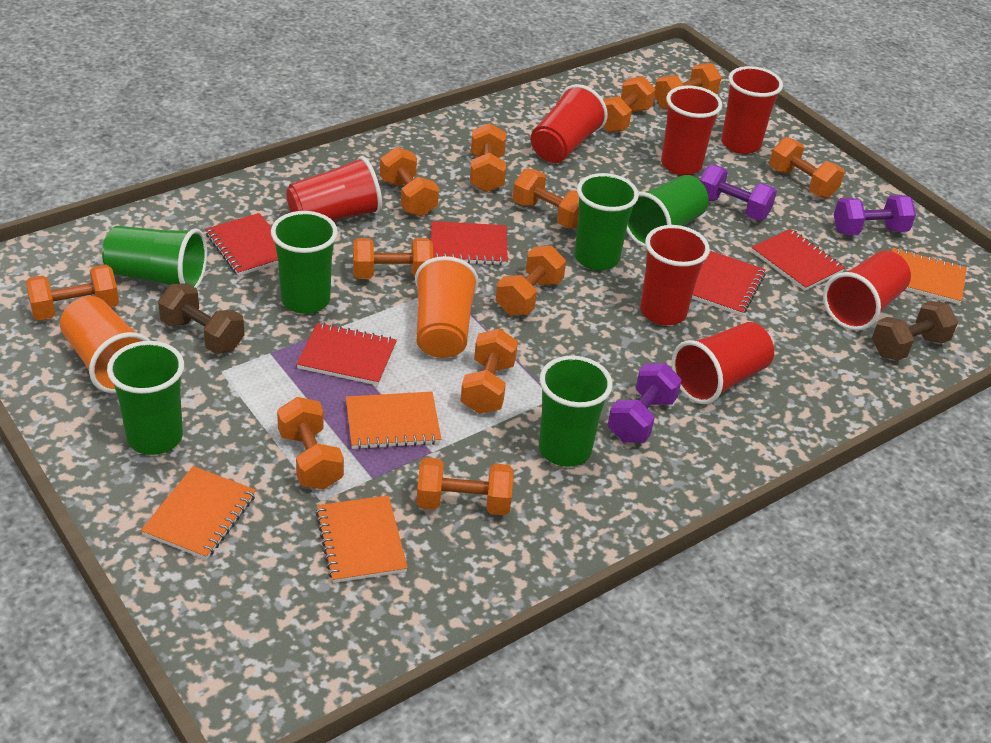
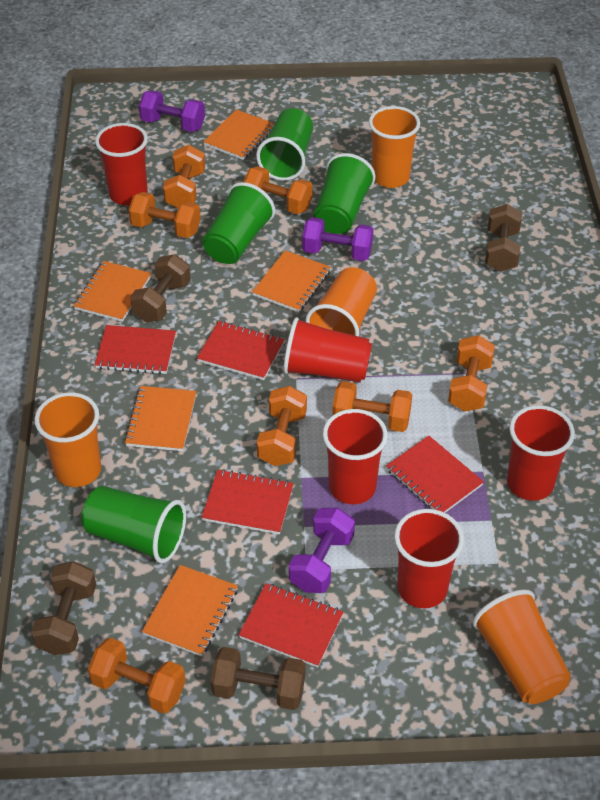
brown dumbbell: 2 -> 4
green cup: 6 -> 4
orange cup: 2 -> 4
orange dumbbell: 12 -> 7
orange notebook: 4 -> 5
red cup: 7 -> 5

